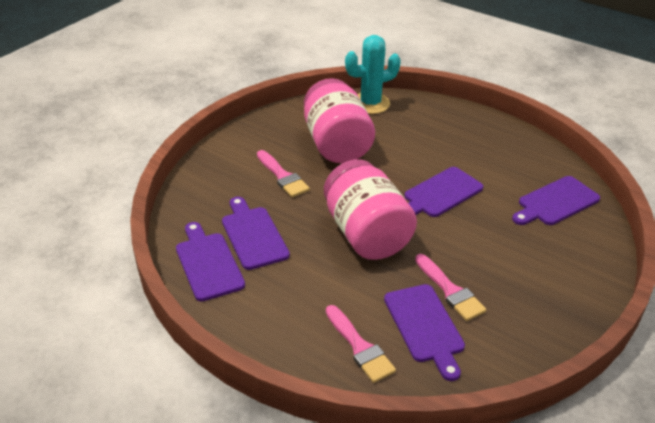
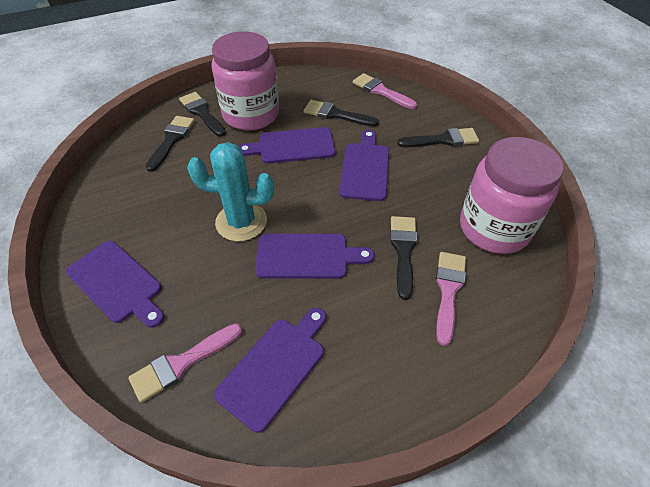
black brush: 0 -> 5

